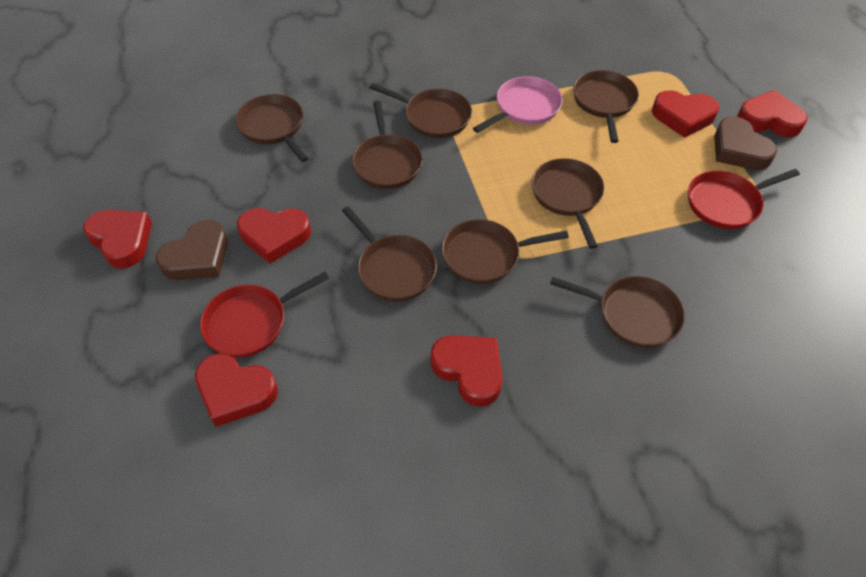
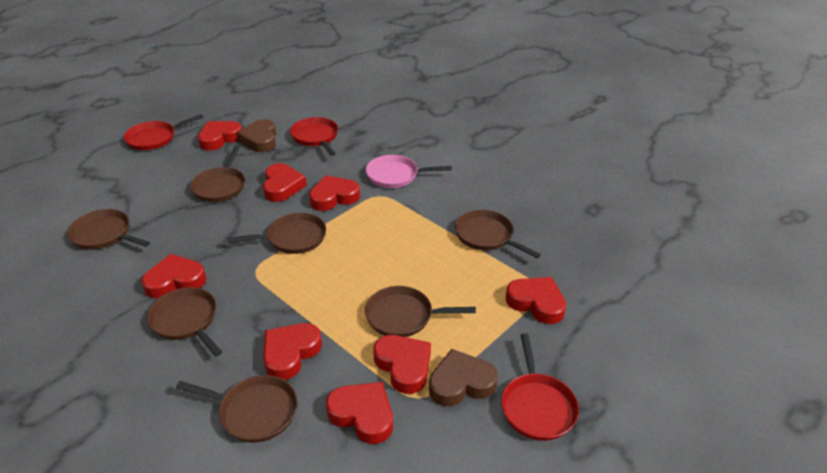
brown pan: 8 -> 7
red heart: 6 -> 8
red pan: 2 -> 3

